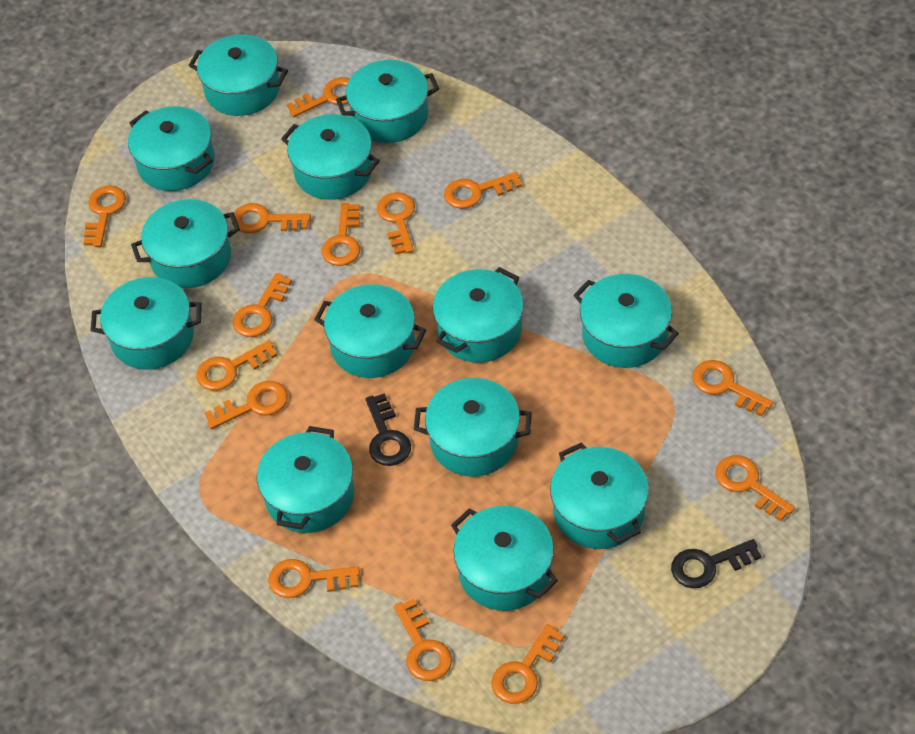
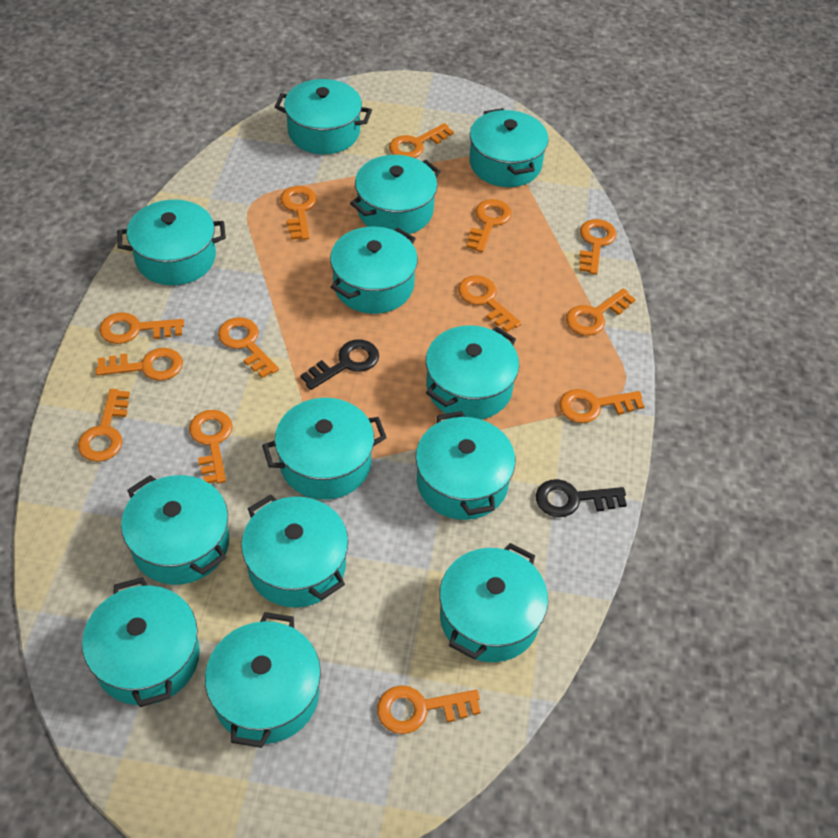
orange key: 14 -> 13

